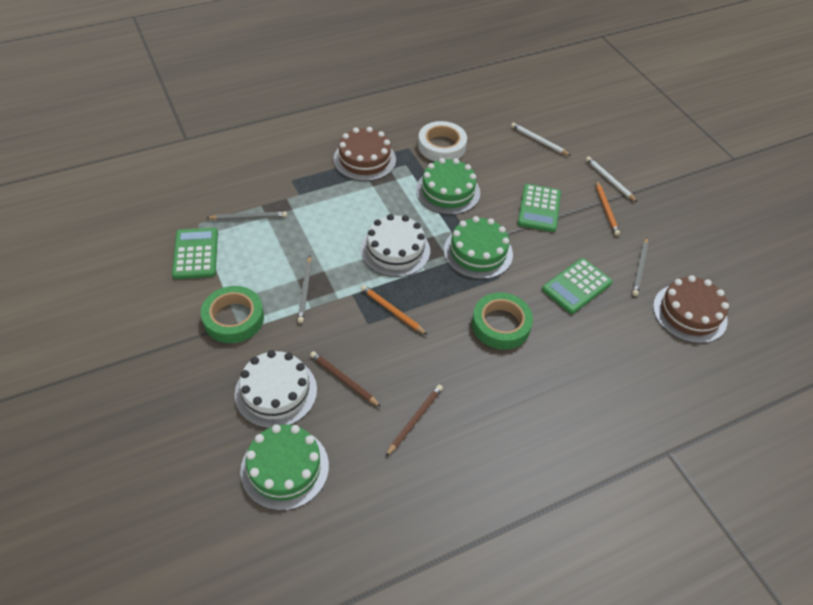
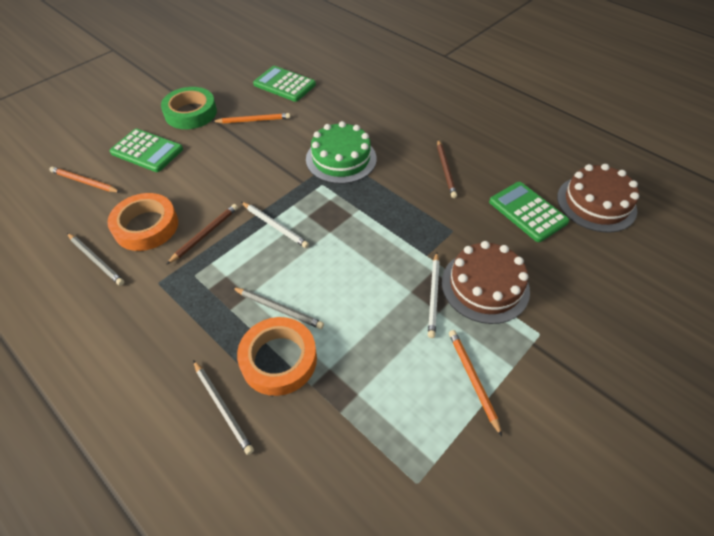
green cake: 3 -> 1
green tape: 2 -> 1
orange pencil: 2 -> 3
orange tape: 0 -> 2
white cake: 2 -> 0
white tape: 1 -> 0

